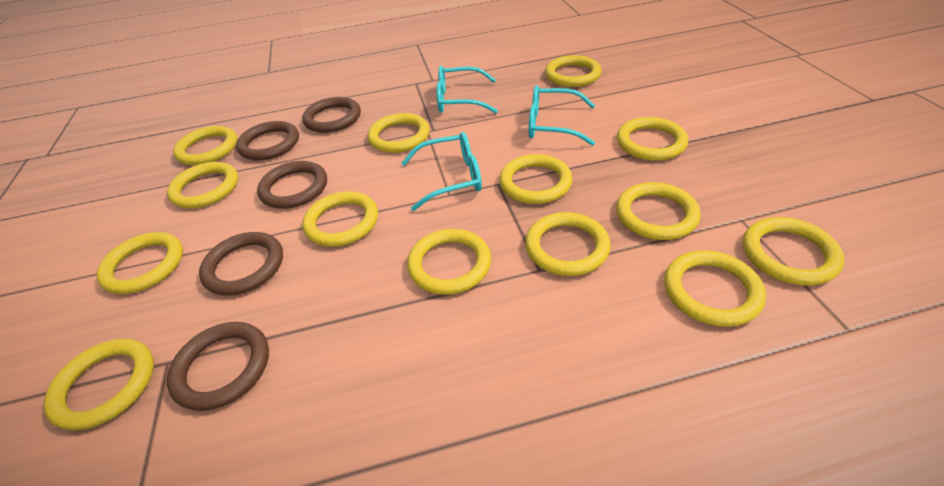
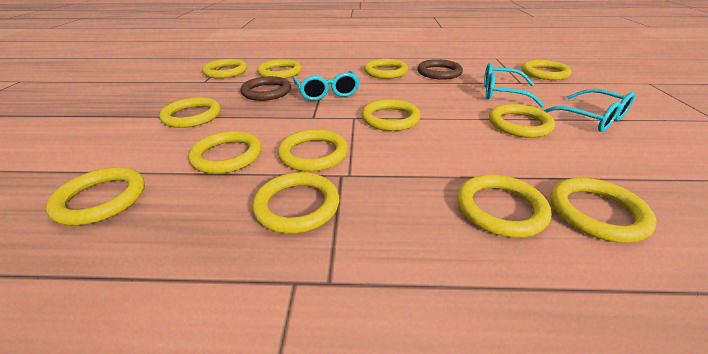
brown ring: 5 -> 2
yellow ring: 14 -> 13

